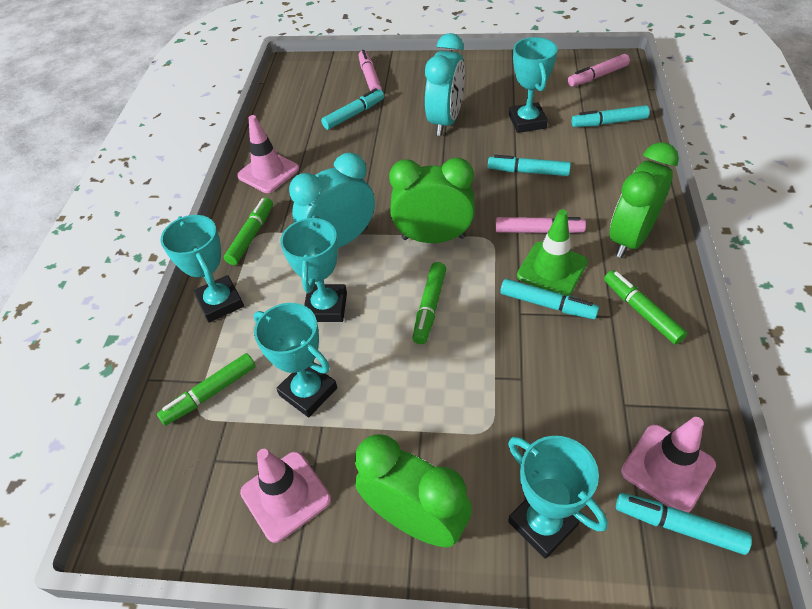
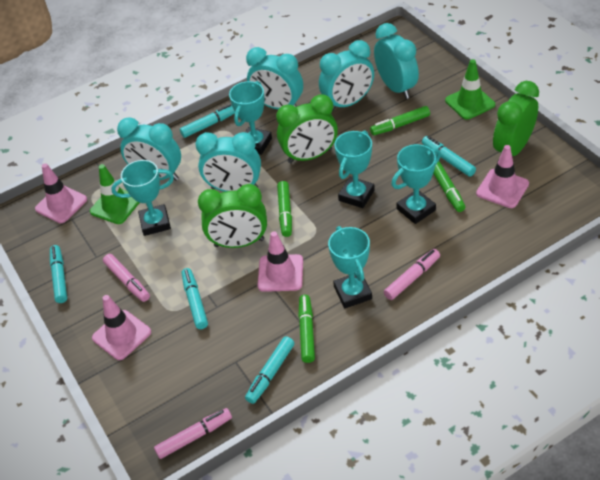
green traffic cone: 1 -> 2
pink traffic cone: 3 -> 4
turquoise clock: 2 -> 5

